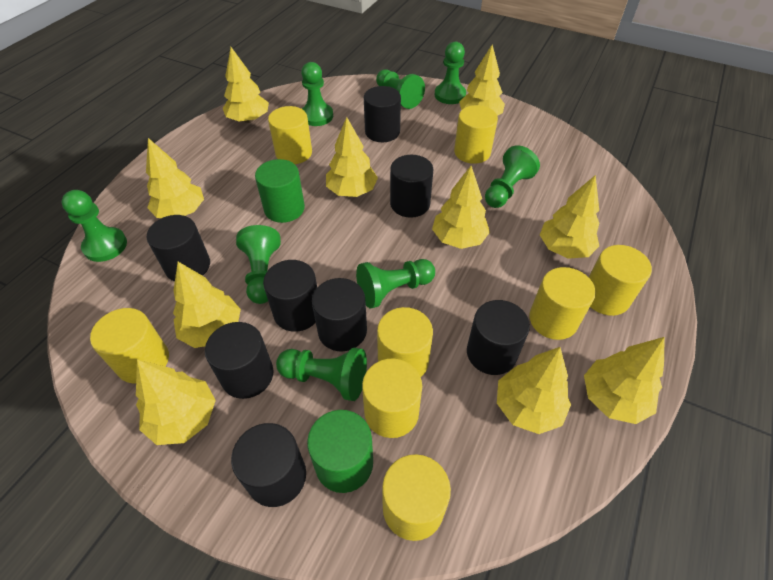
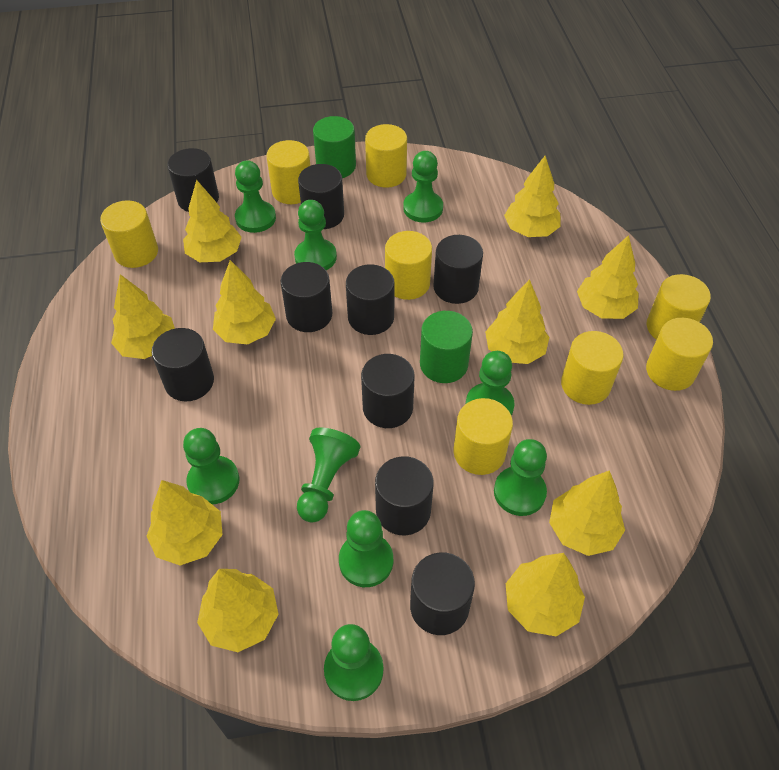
black cylinder: 8 -> 9
green pawn: 8 -> 9

